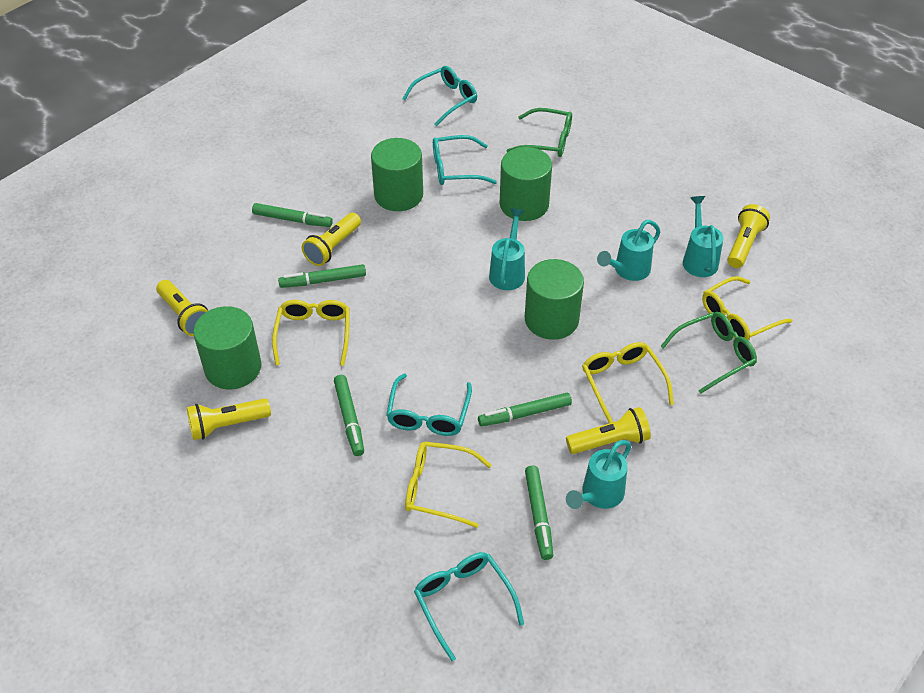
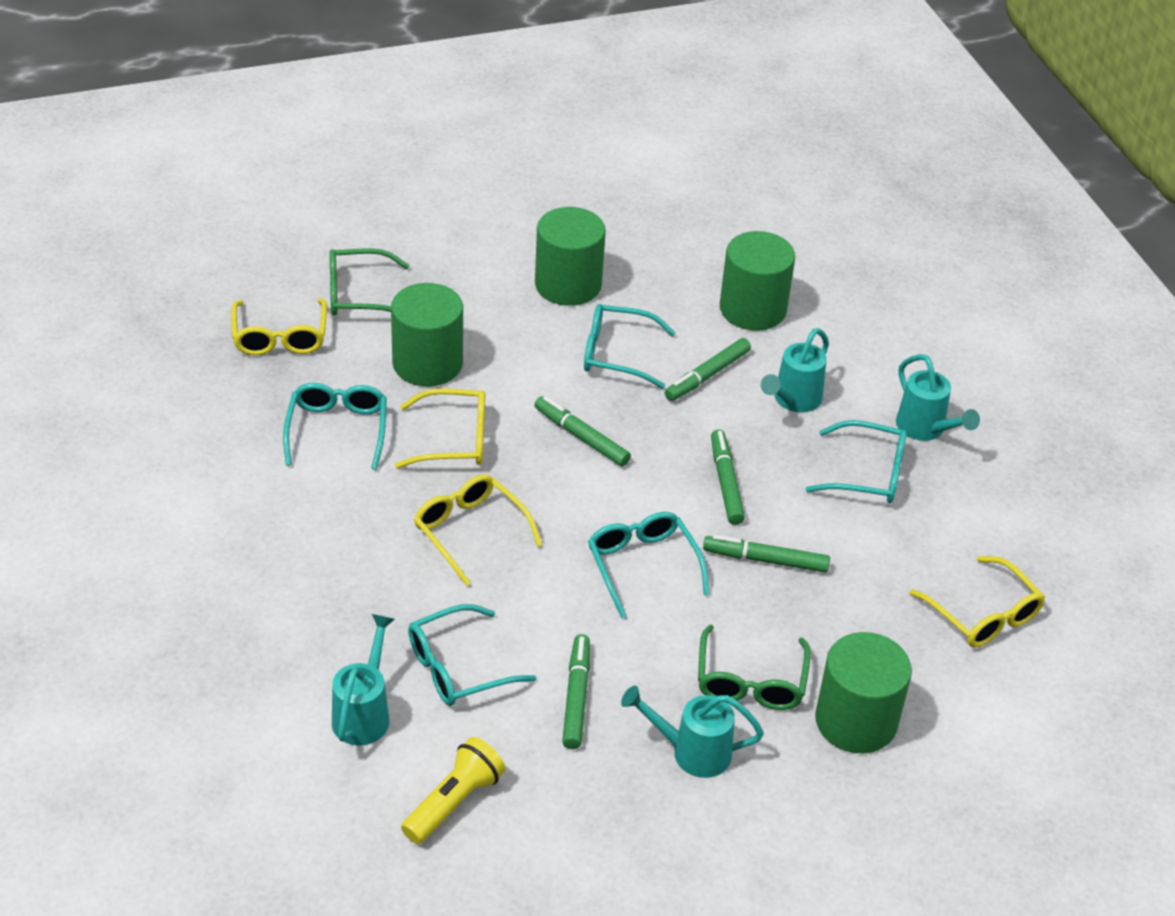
turquoise glasses: 4 -> 5
yellow flashlight: 5 -> 1

